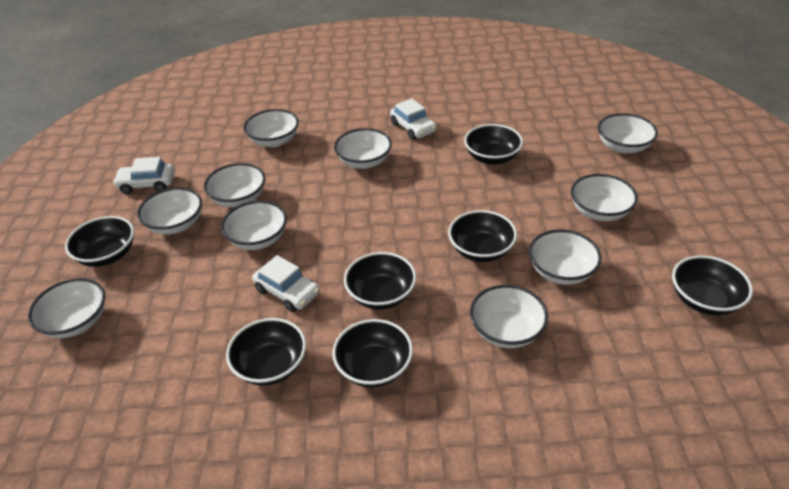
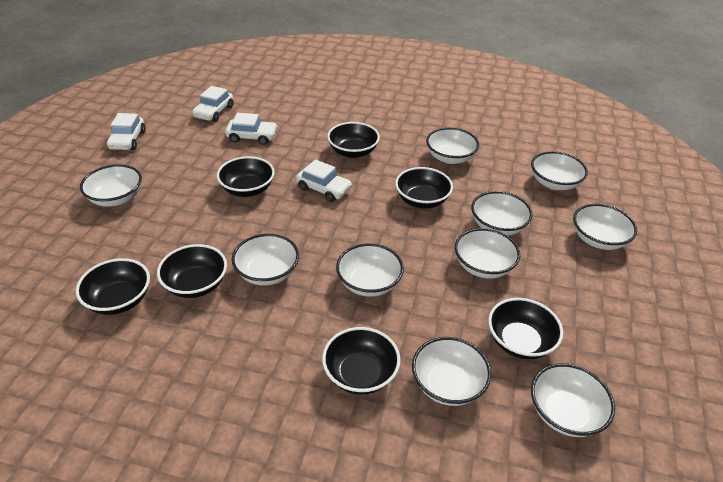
white car: 3 -> 4

